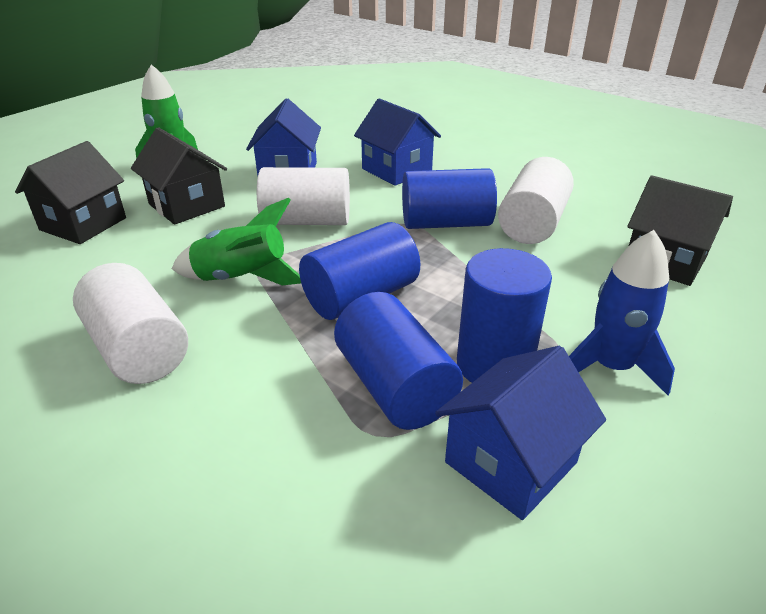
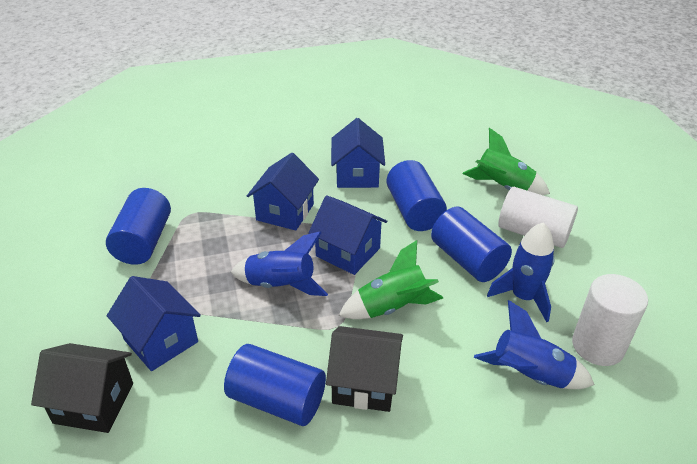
black house: 3 -> 2
blue house: 3 -> 4
blue rocket: 1 -> 3
white cylinder: 3 -> 2

